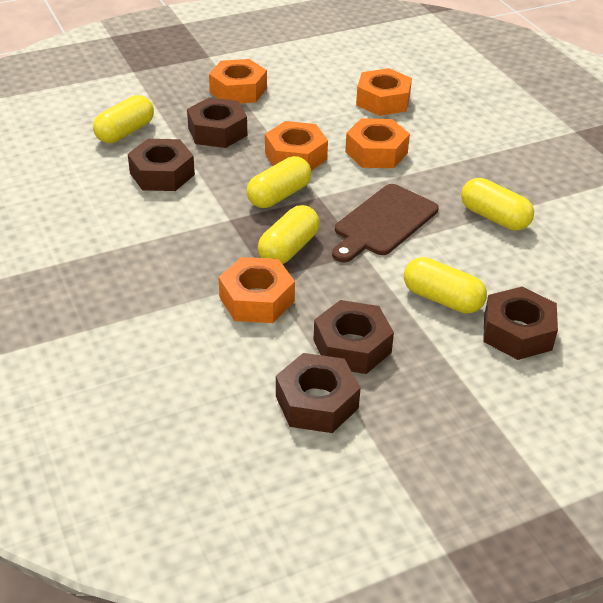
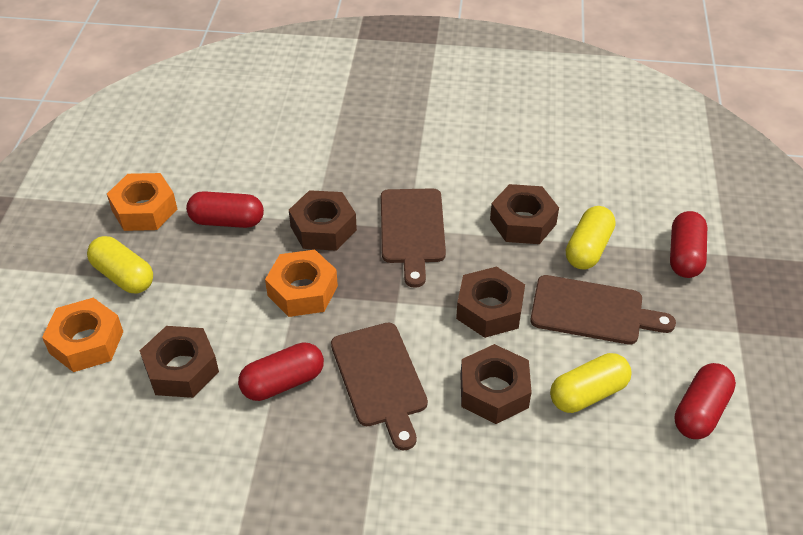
brown cutting board: 1 -> 3
orange nut: 5 -> 3
red capsule: 0 -> 4
yellow capsule: 5 -> 3

